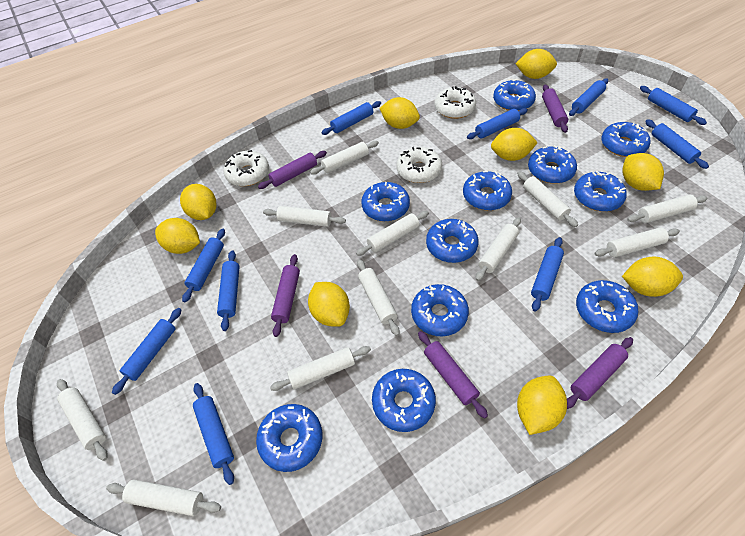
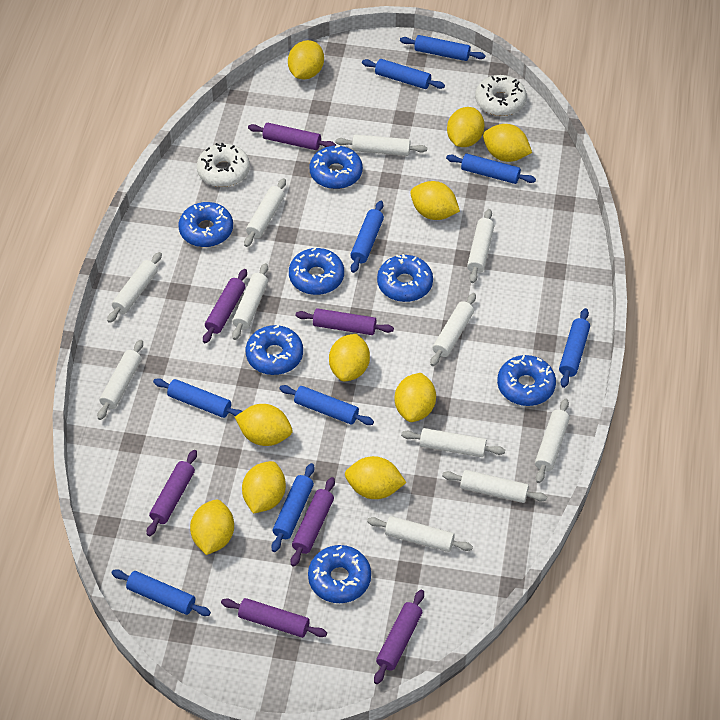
blue donut: 11 -> 7
blue rolling pin: 10 -> 9
purple rolling pin: 5 -> 7
white donut: 3 -> 2
yellow lemon: 9 -> 10

